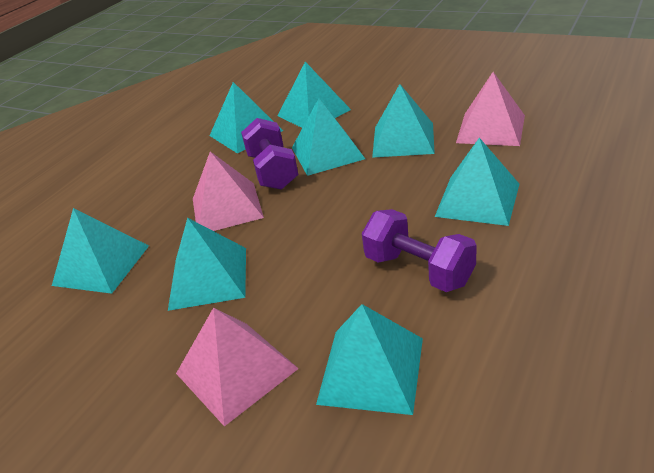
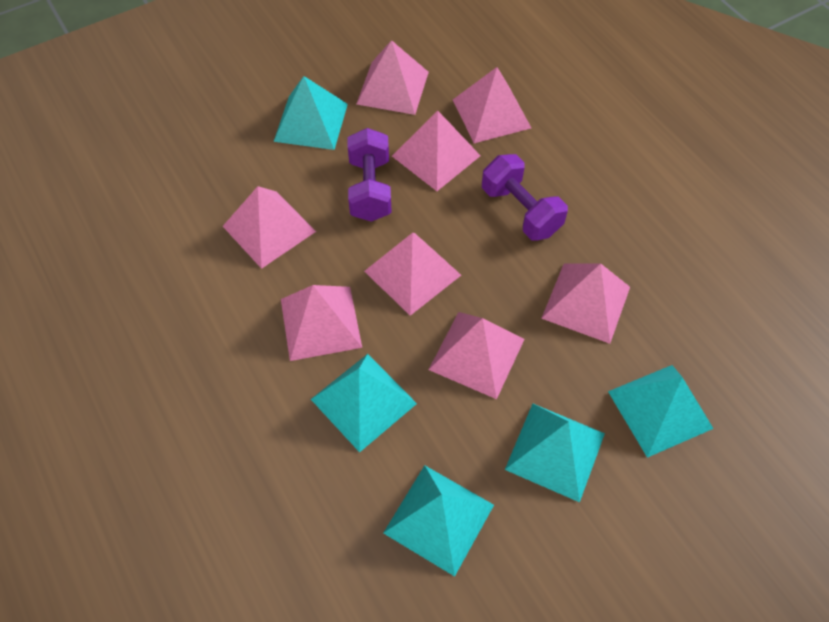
pink pyramid: 3 -> 8
turquoise pyramid: 8 -> 5

